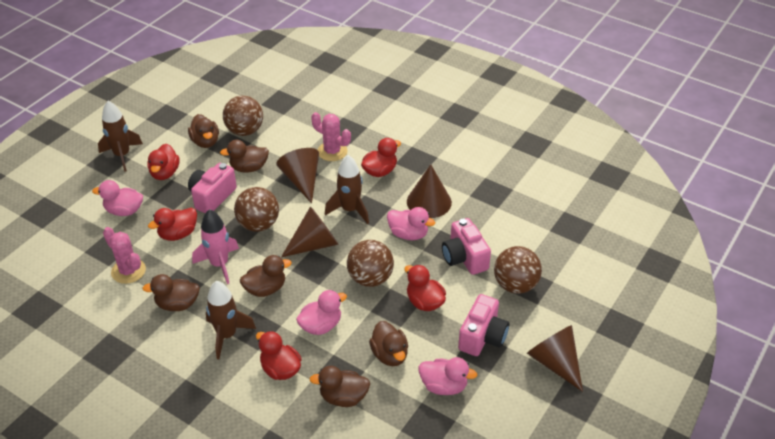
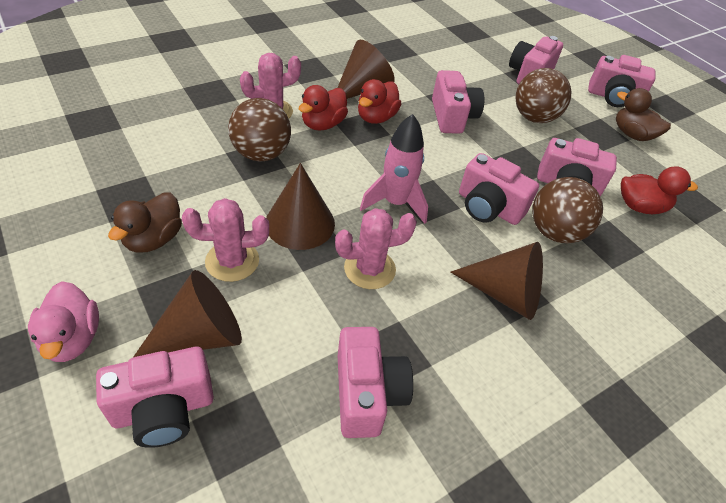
brown ball: 4 -> 3
brown duck: 6 -> 2
brown rocket: 3 -> 0
pink cactus: 2 -> 3
pink camera: 3 -> 7
pink duck: 4 -> 1
red duck: 5 -> 3

